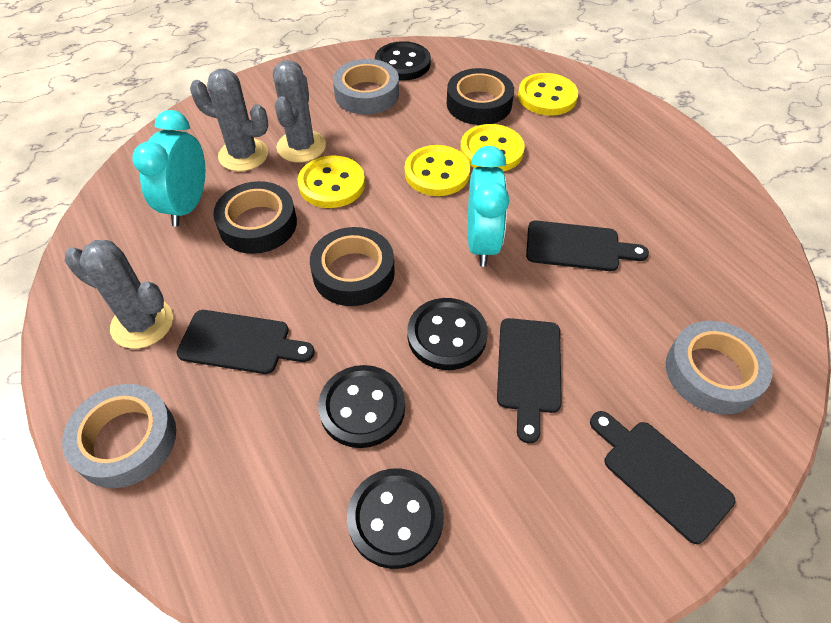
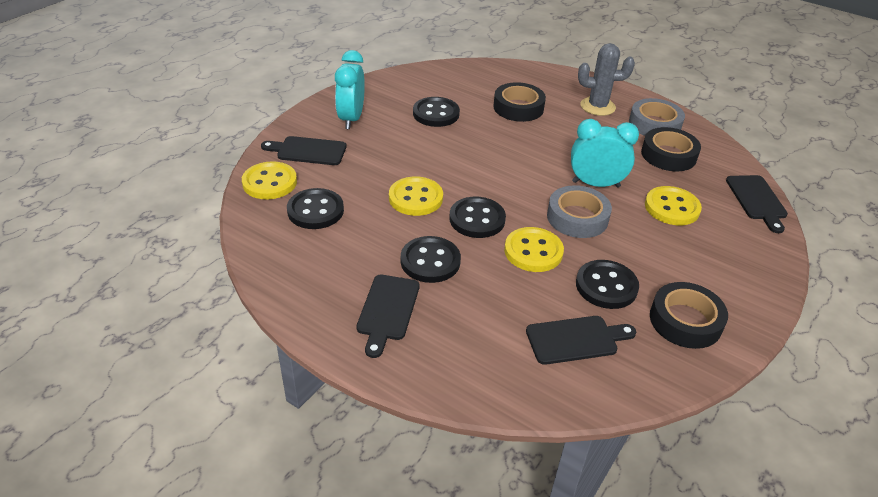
black button: 4 -> 5
grey cactus: 3 -> 1
grey tape: 3 -> 2

